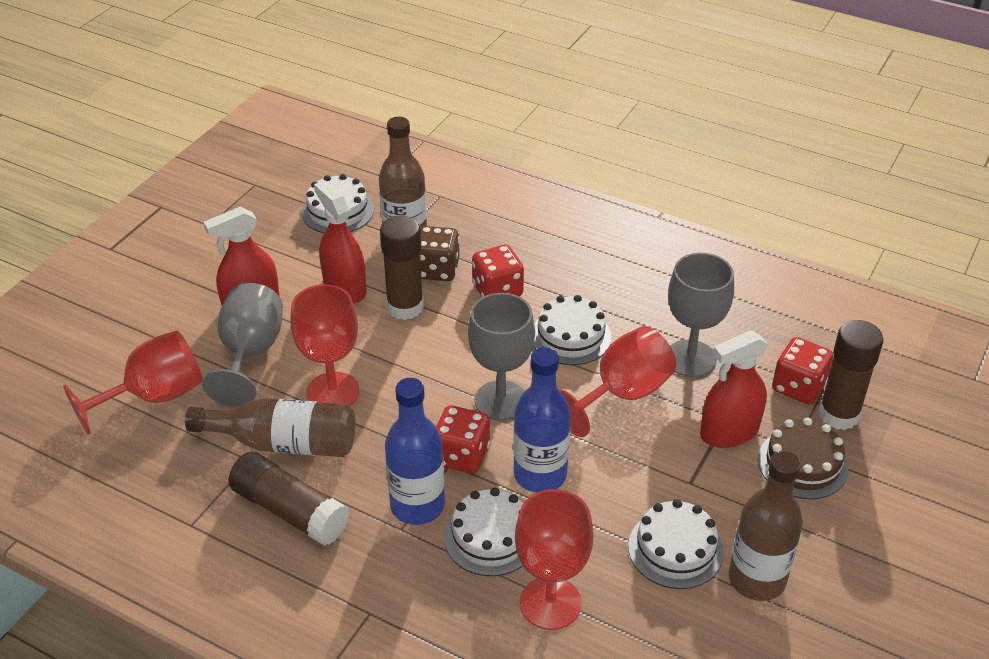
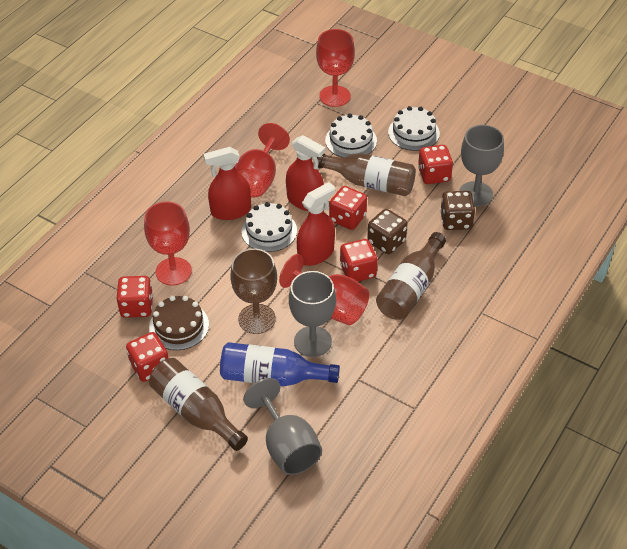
blue bottle: 2 -> 1
brown dice: 1 -> 2
brown glue stick: 3 -> 0
brown goblet: 0 -> 1
red dice: 3 -> 5
white cake: 4 -> 3

